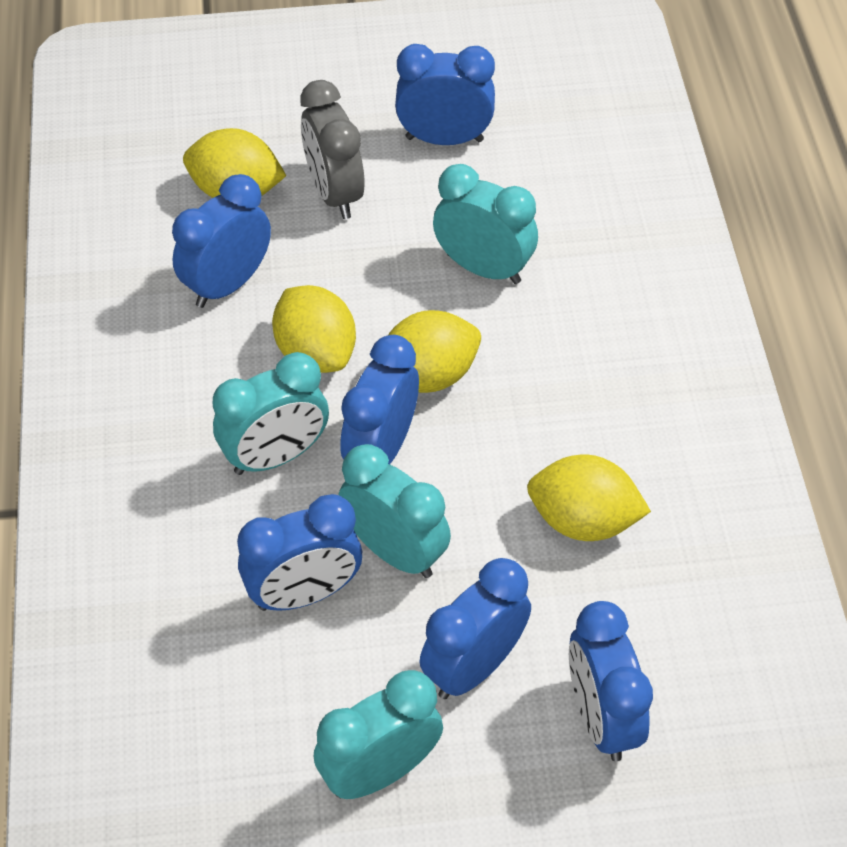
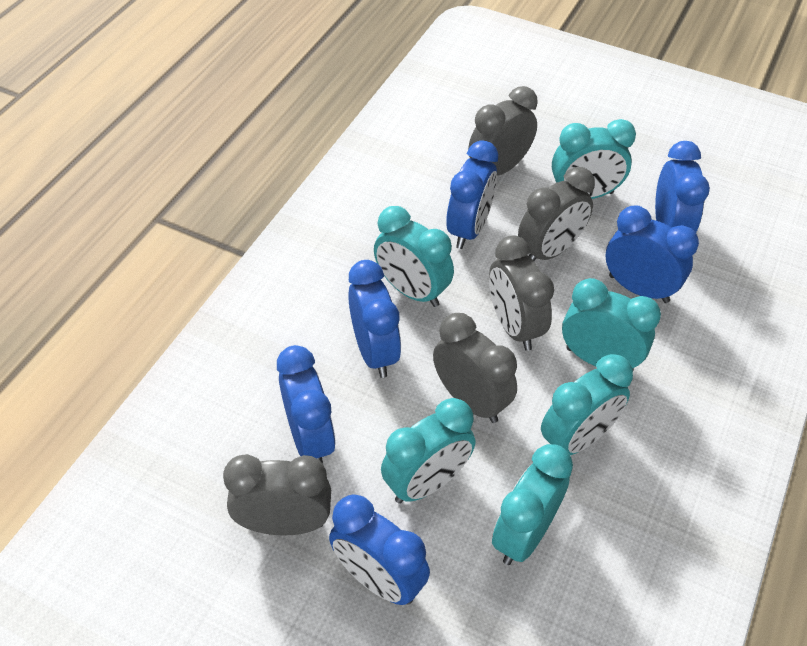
grey clock: 1 -> 5
turquoise clock: 4 -> 6
yellow lemon: 4 -> 0

